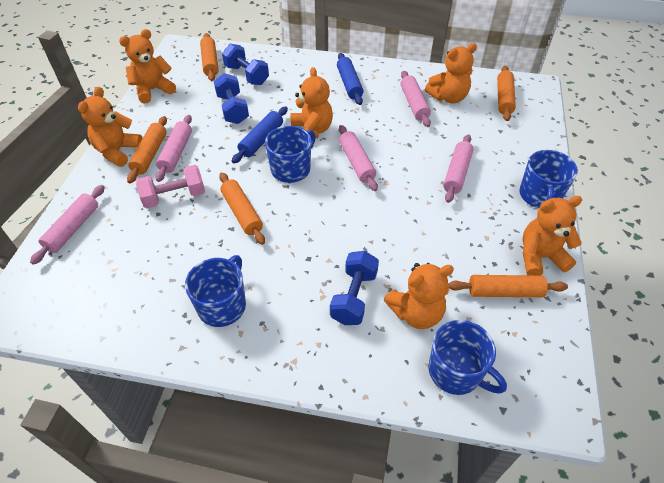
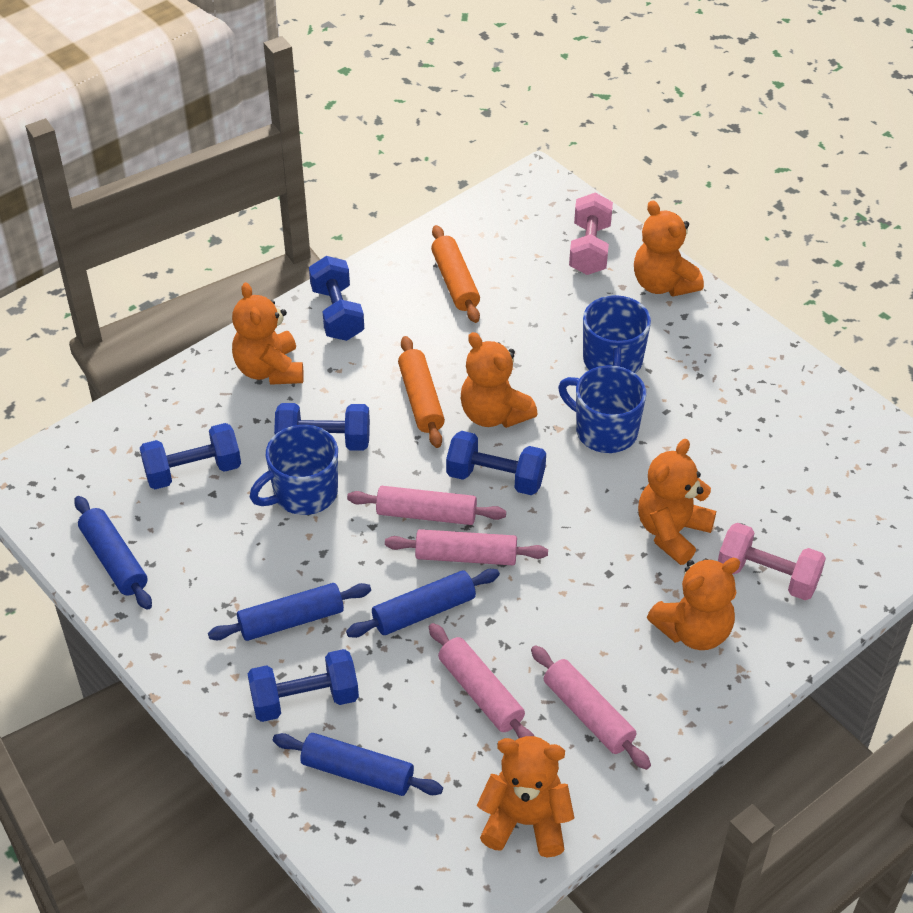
blue dumbbell: 3 -> 5
blue mug: 4 -> 3
blue rolling pin: 2 -> 4
orange rolling pin: 5 -> 2
pink dumbbell: 1 -> 2
pink rolling pin: 5 -> 4

